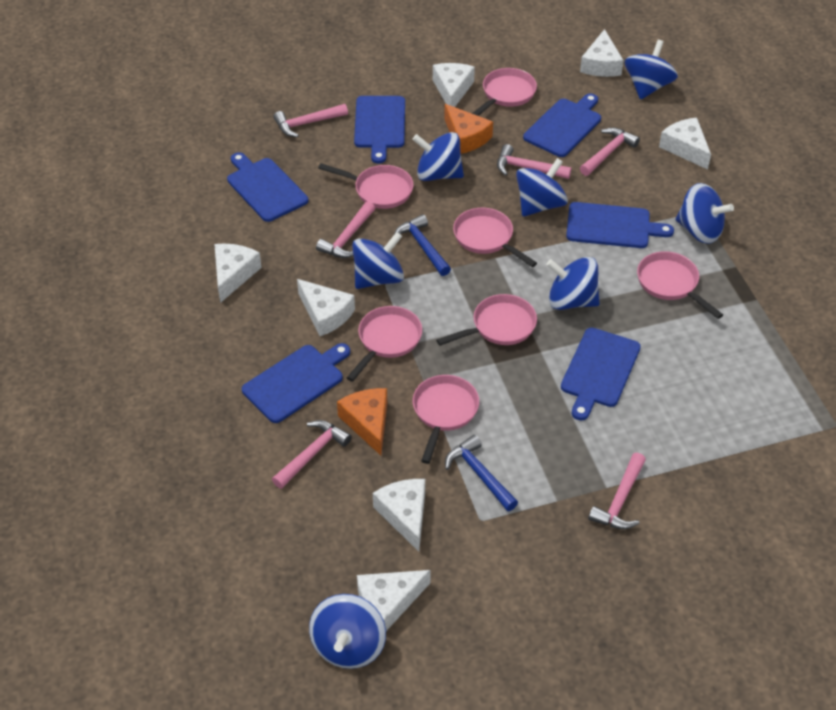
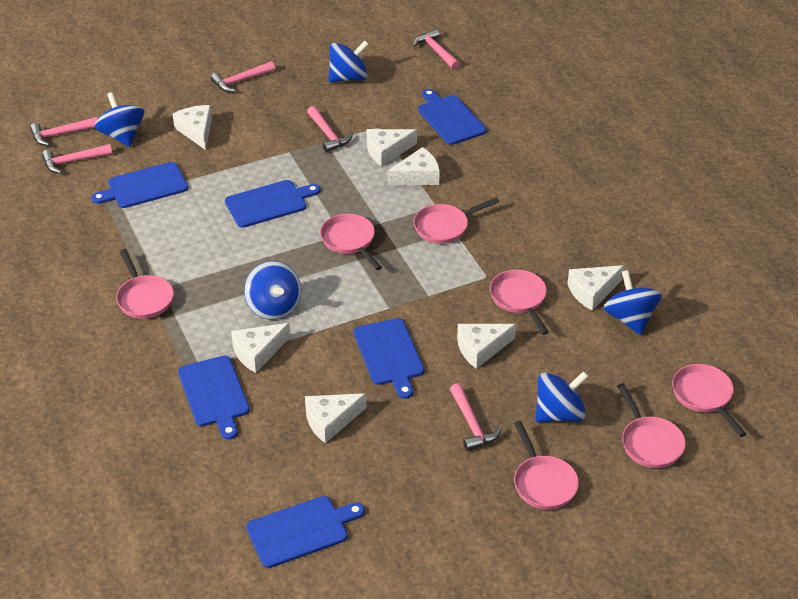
blue hammer: 2 -> 0
blue spinning top: 7 -> 5
orange cheese: 2 -> 0

